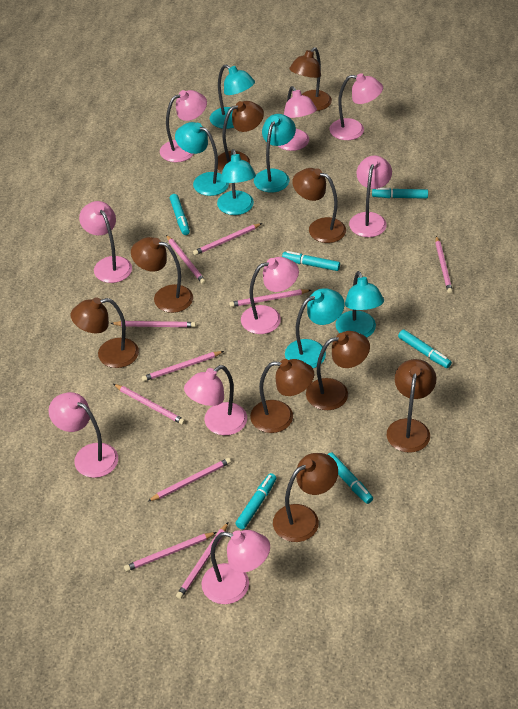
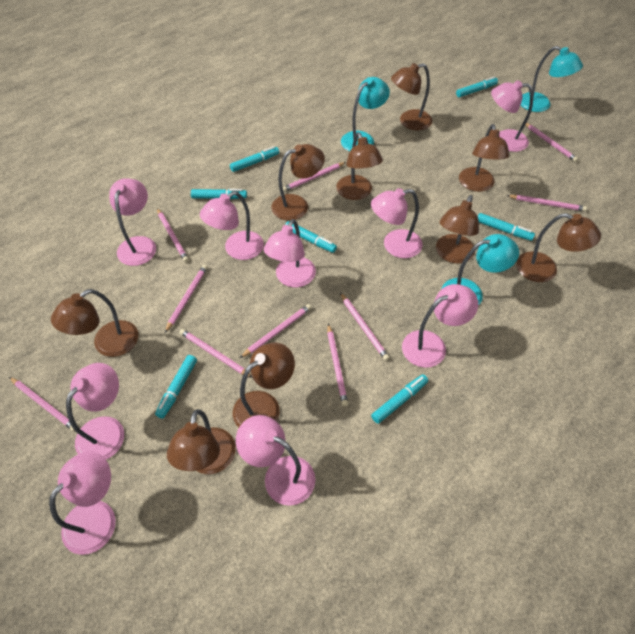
turquoise lamp: 6 -> 3
turquoise marker: 6 -> 7

